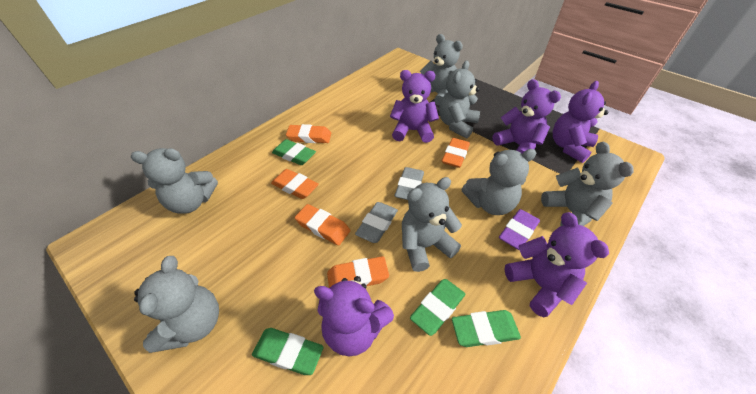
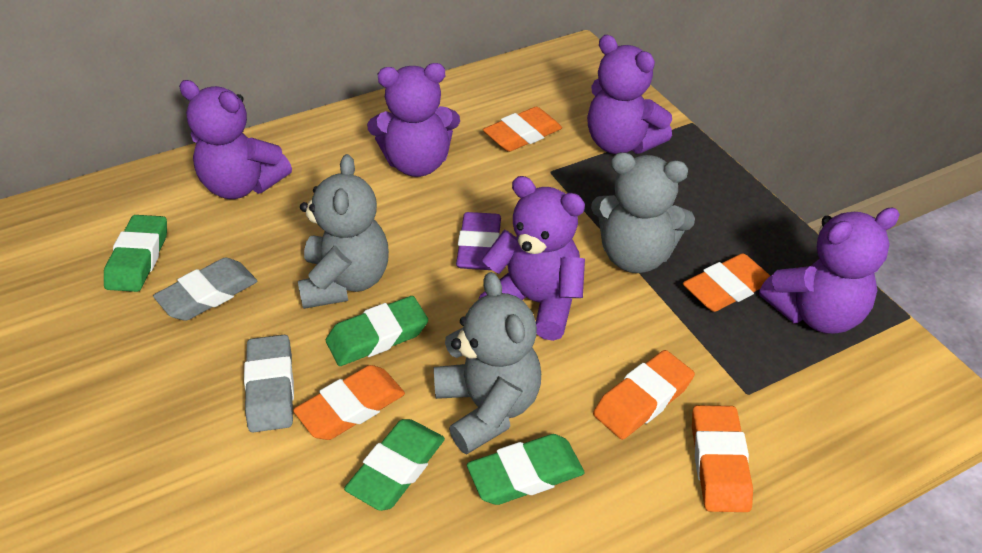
grey teddy bear: 7 -> 3

